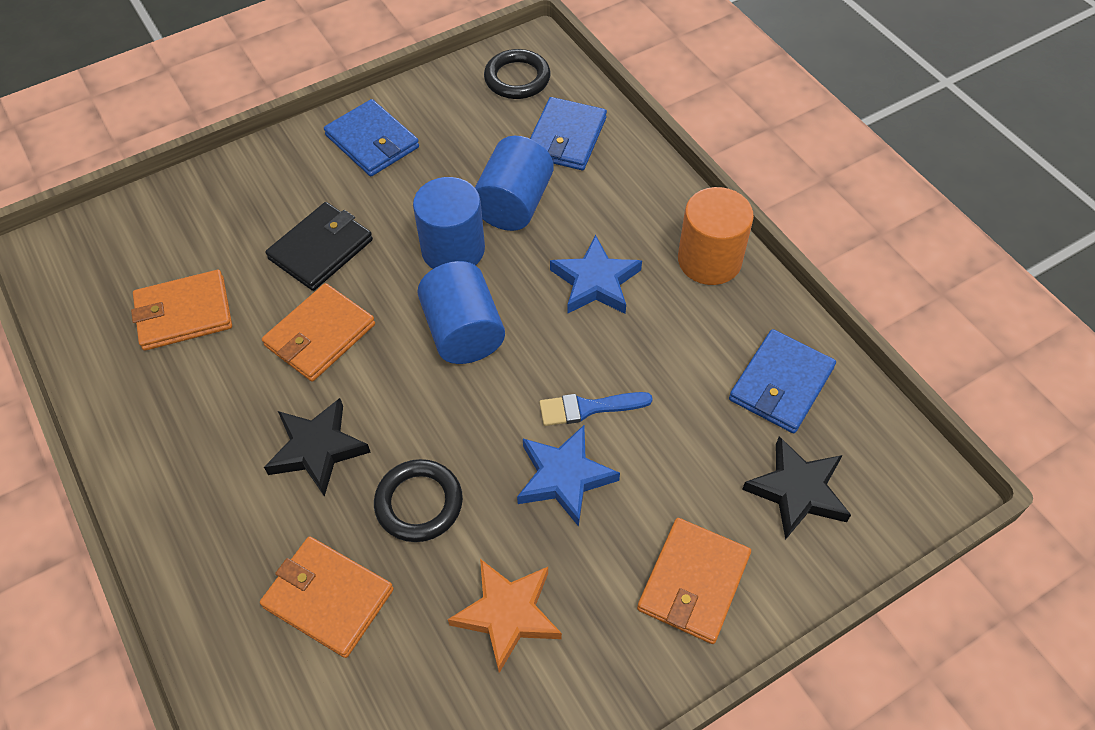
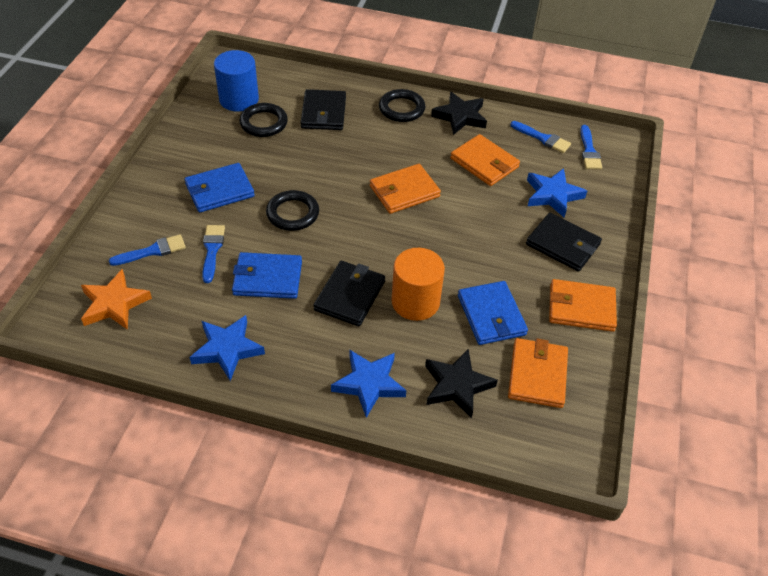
black ring: 2 -> 3
black wallet: 1 -> 3
blue brush: 1 -> 4
blue cylinder: 3 -> 1
blue star: 2 -> 3

